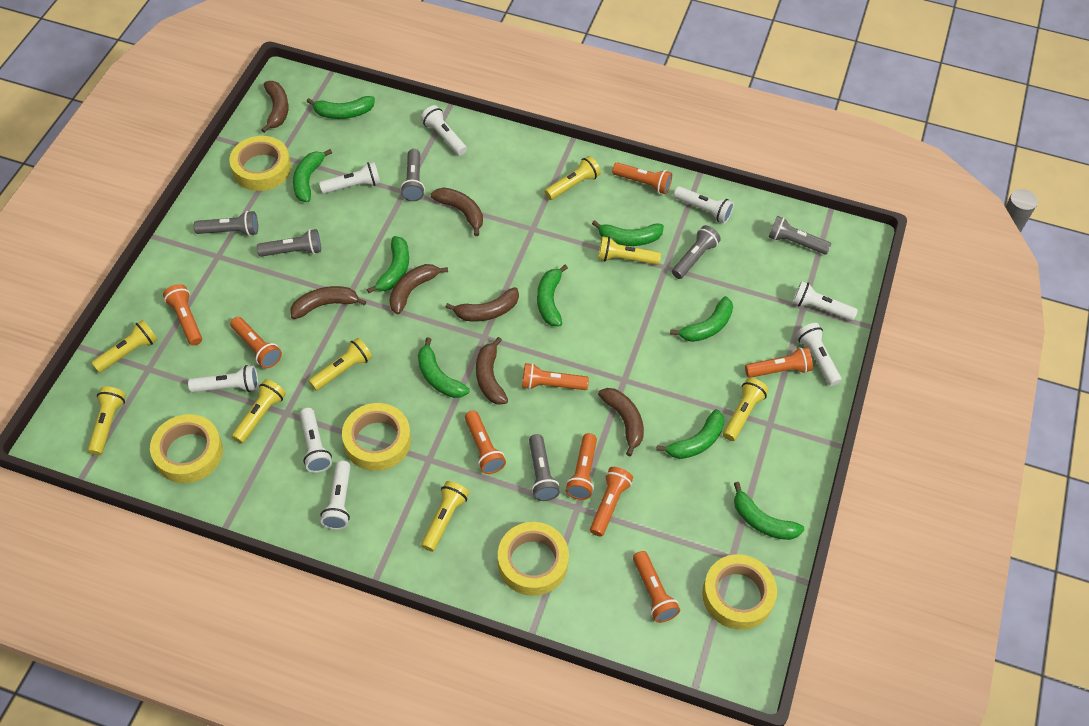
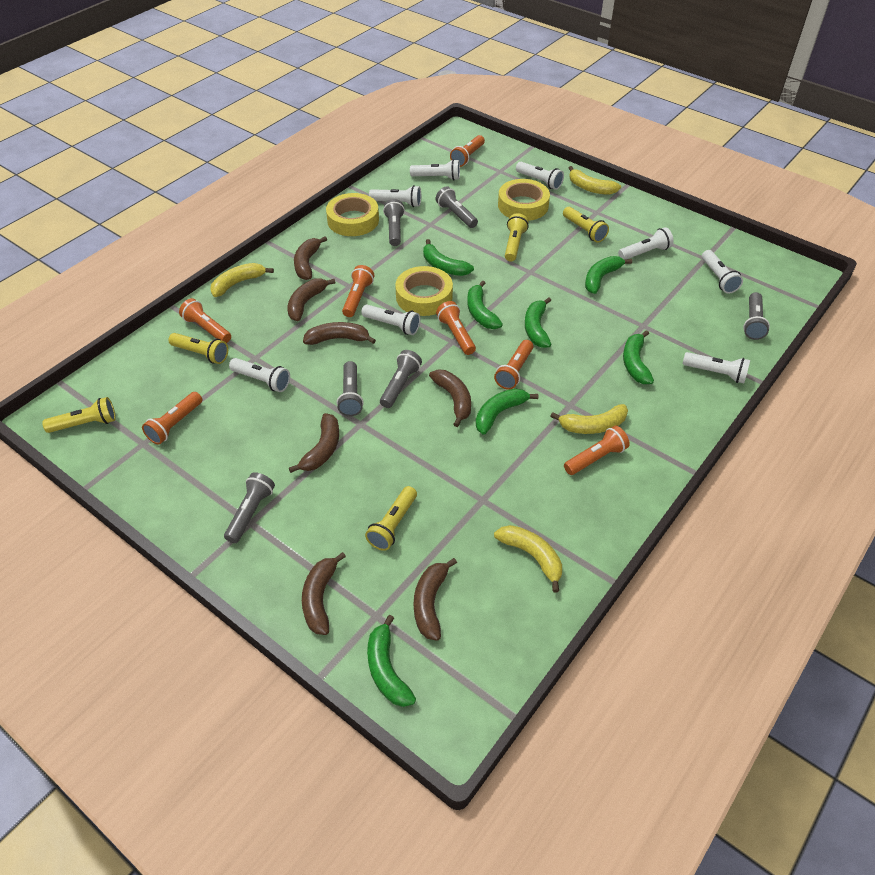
green banana: 9 -> 7
orange flashlight: 9 -> 7
yellow banana: 0 -> 4
yellow flashlight: 8 -> 5
yellow tape: 5 -> 3

